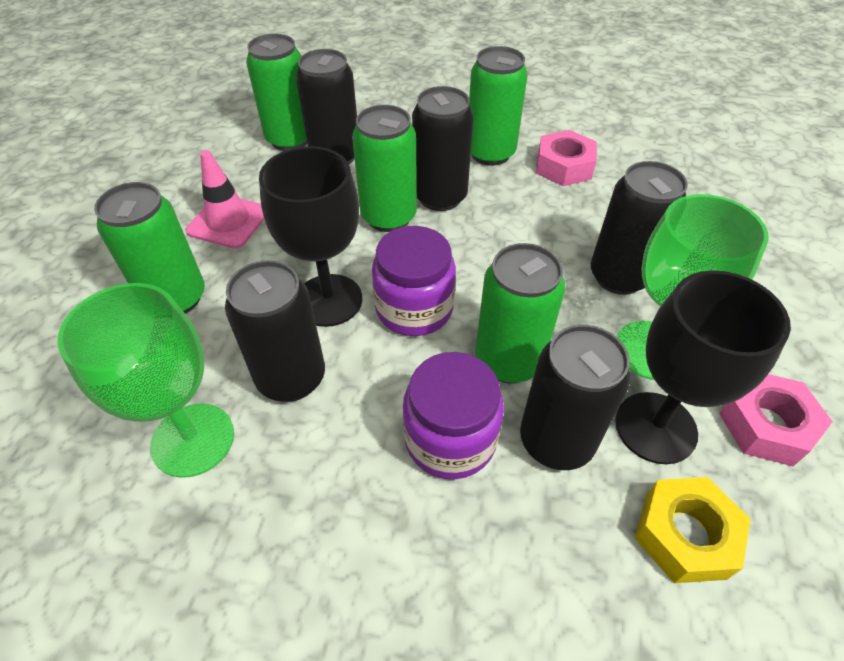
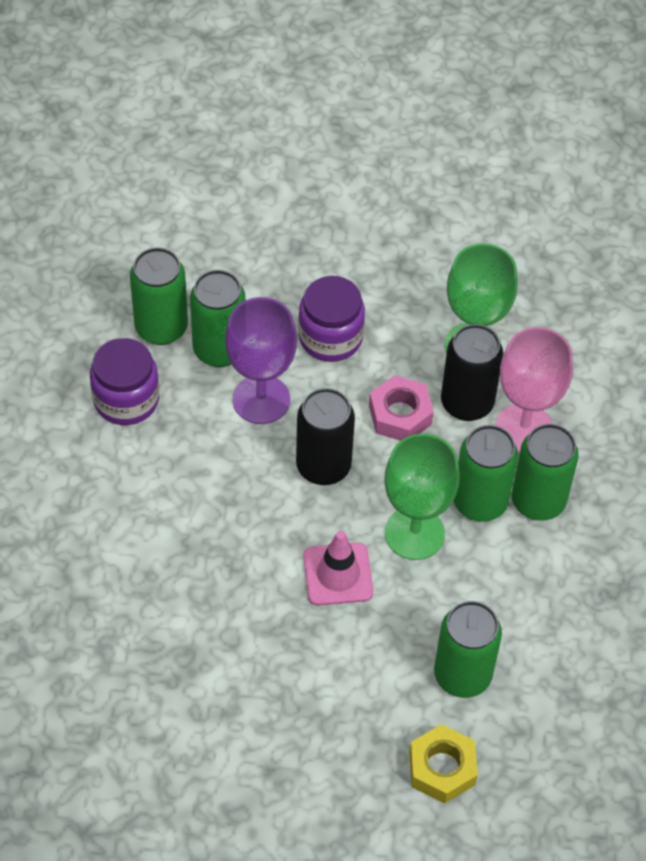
black can: 5 -> 2
black goblet: 2 -> 0
pink goblet: 0 -> 1
pink nut: 2 -> 1
purple goblet: 0 -> 1

